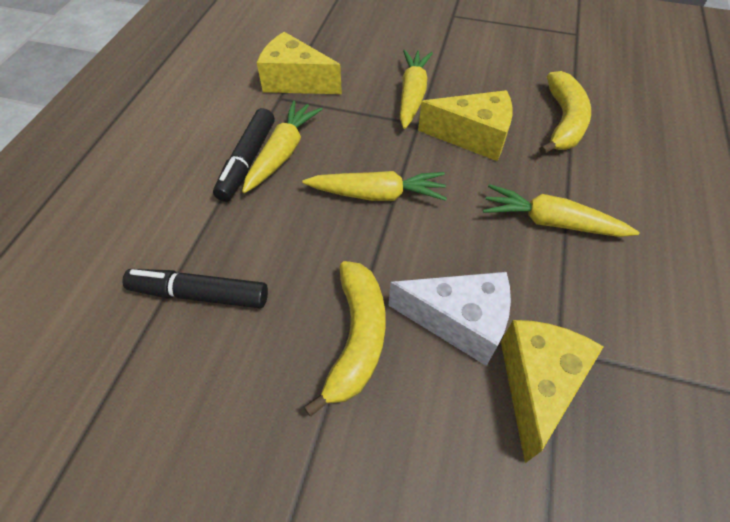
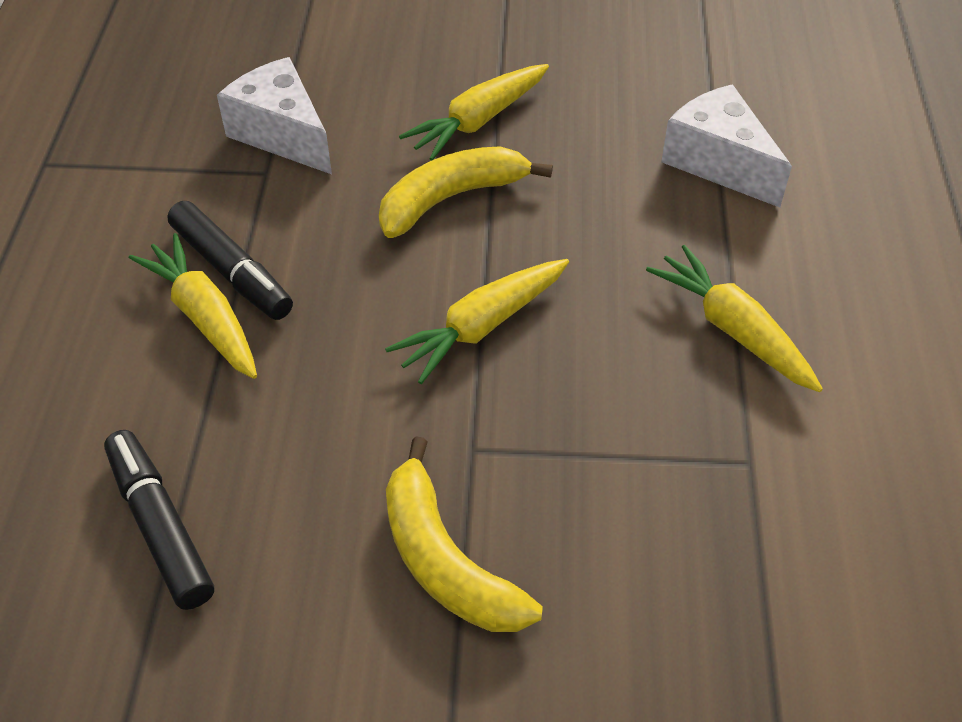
white cheese: 1 -> 2
yellow cheese: 3 -> 0

